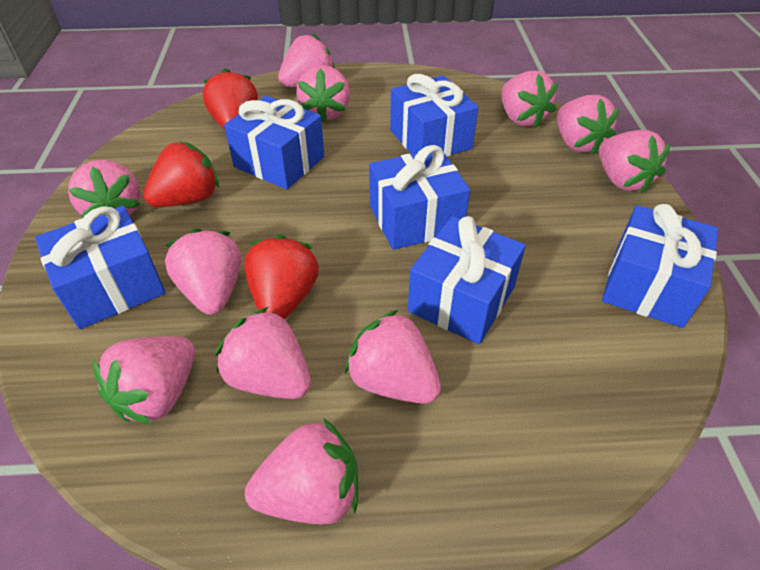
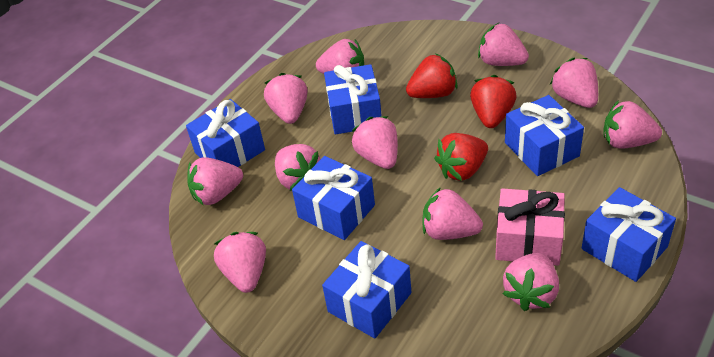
pink gift: 0 -> 1

